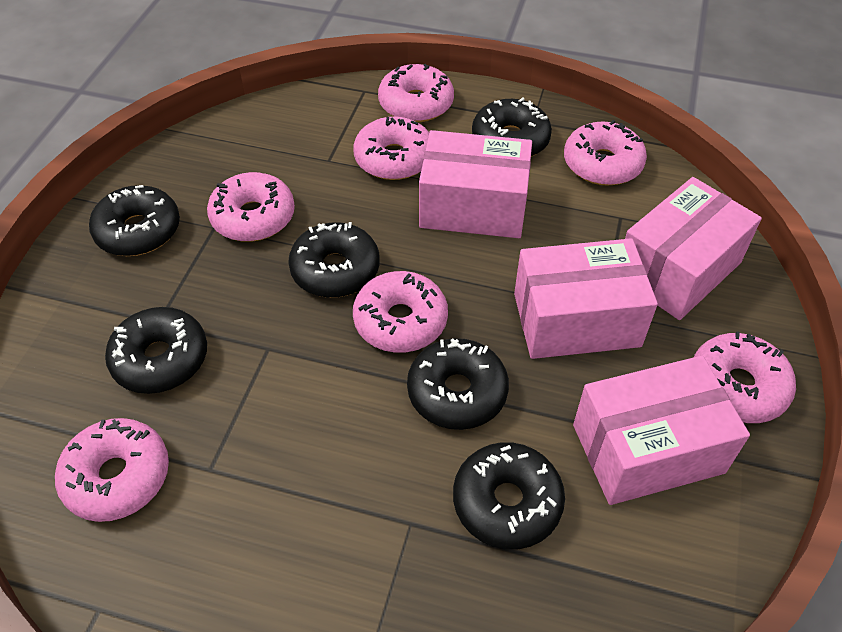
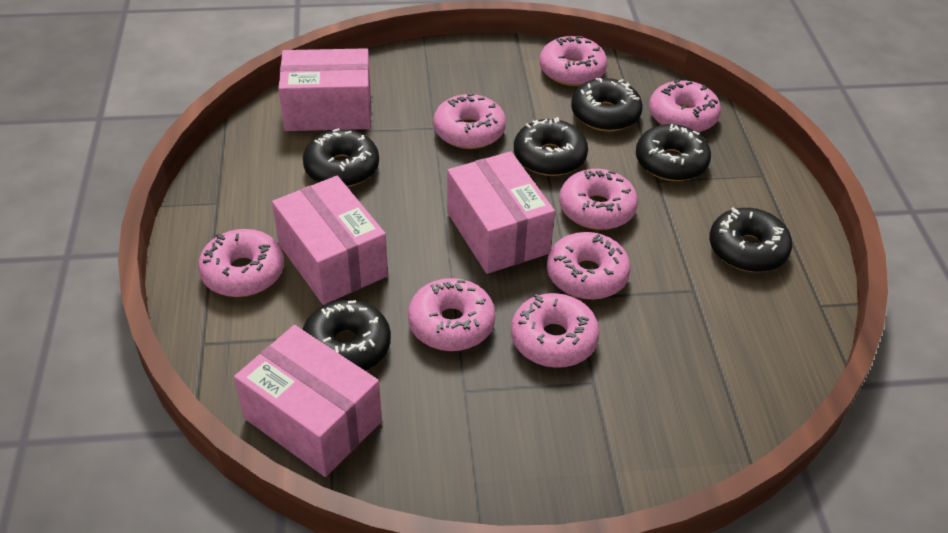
pink donut: 7 -> 8

